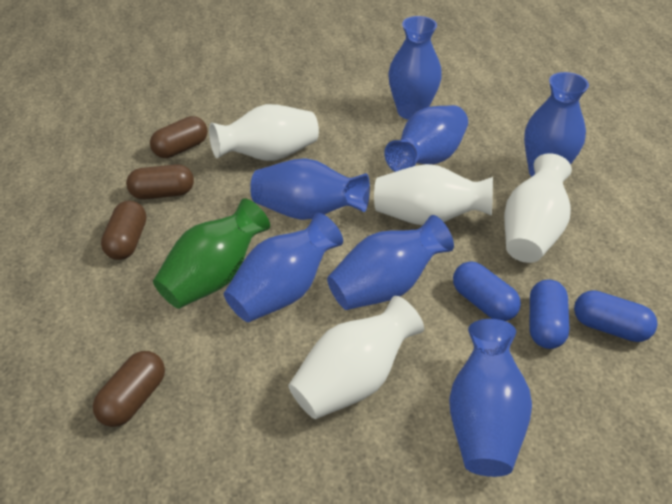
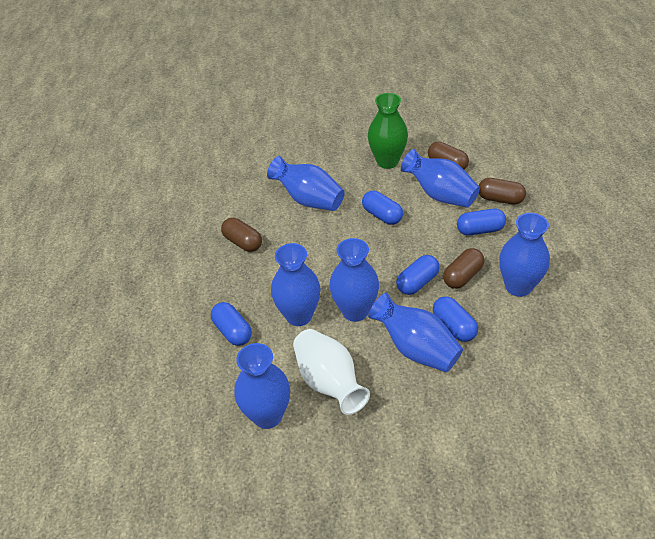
blue capsule: 3 -> 5
white vase: 4 -> 1

